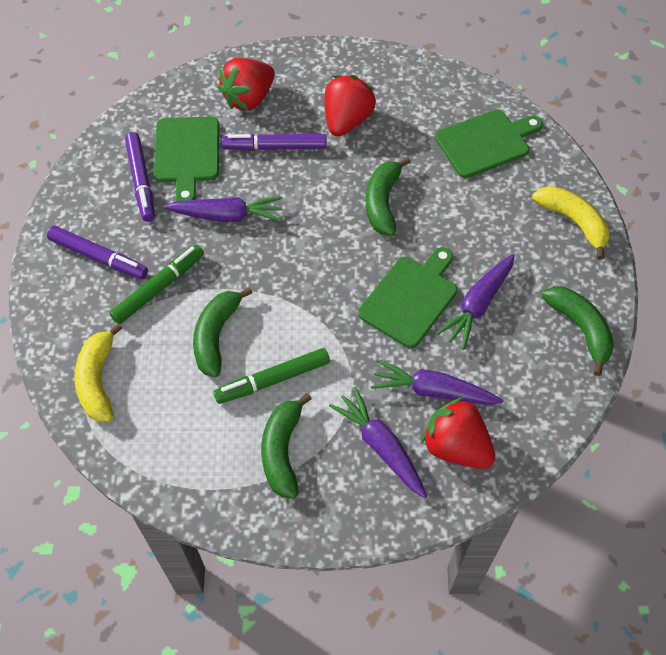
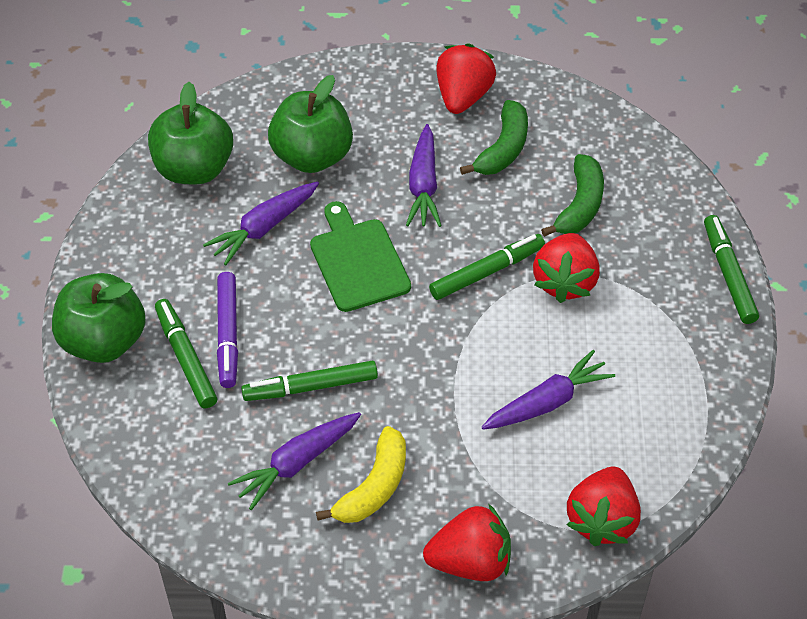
green apple: 0 -> 3
green banana: 4 -> 2
green cutting board: 3 -> 1
green marker: 2 -> 4
purple marker: 3 -> 1
red strawberry: 3 -> 4
yellow banana: 2 -> 1

